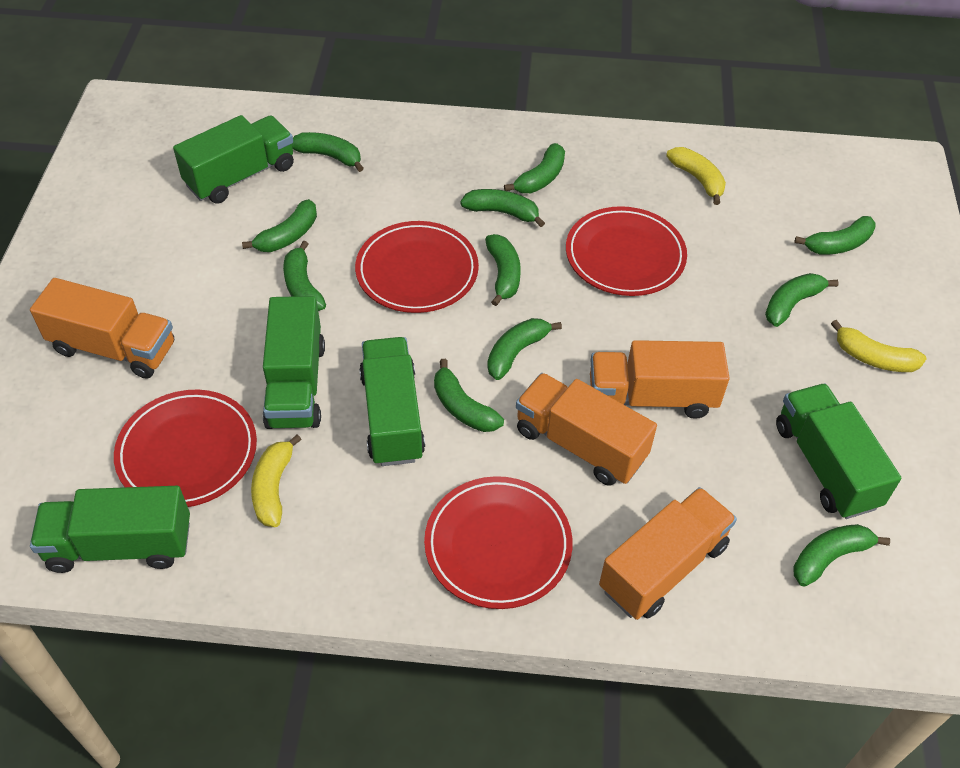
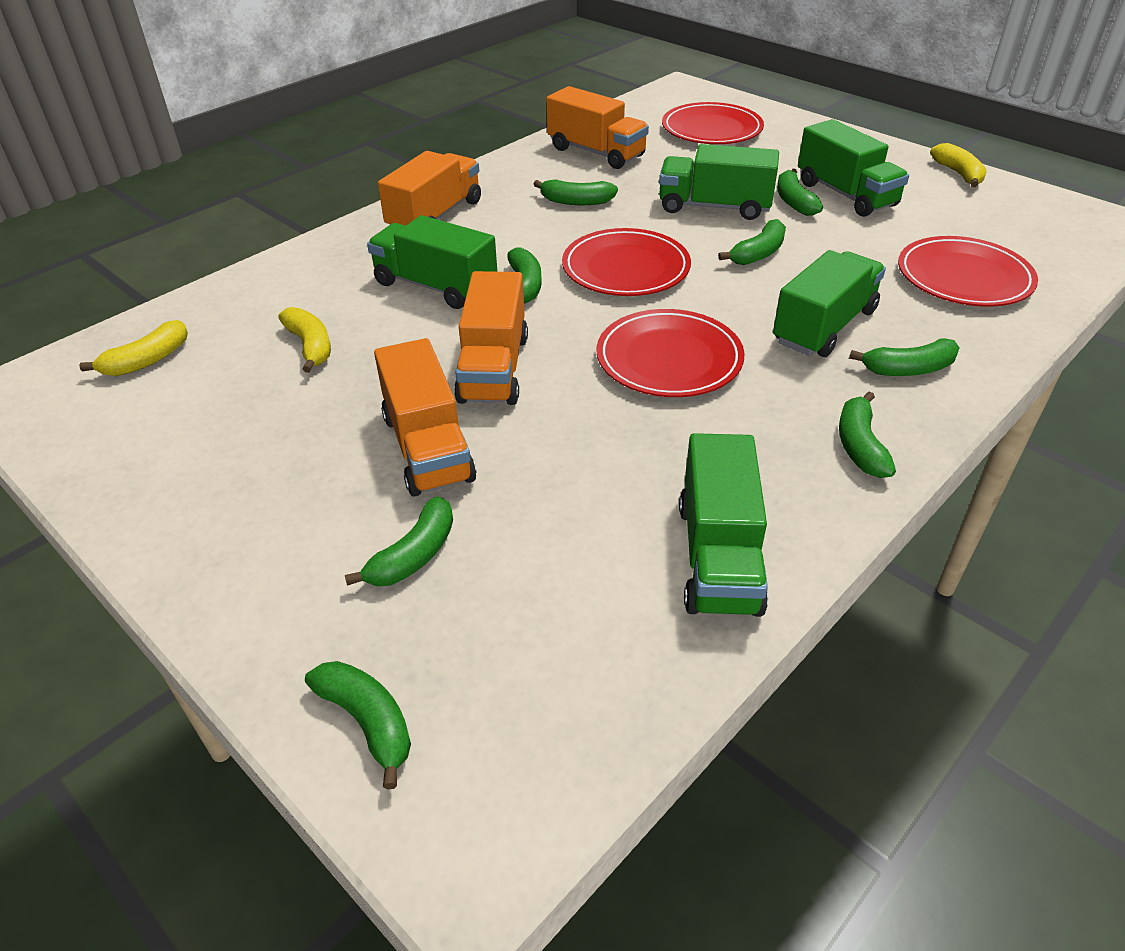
green banana: 11 -> 8

